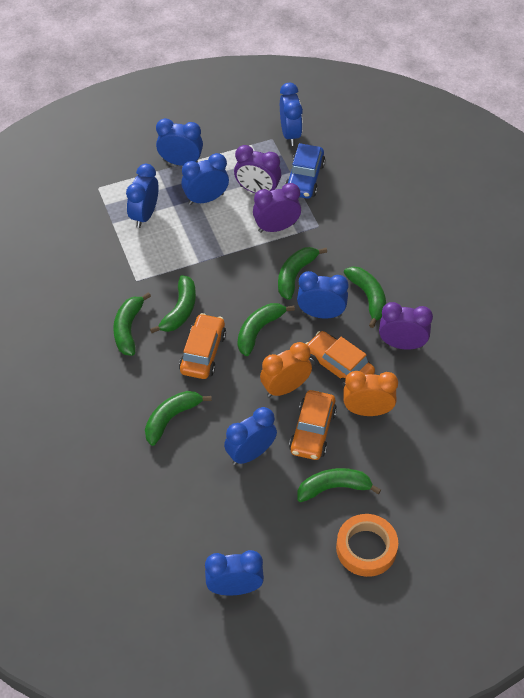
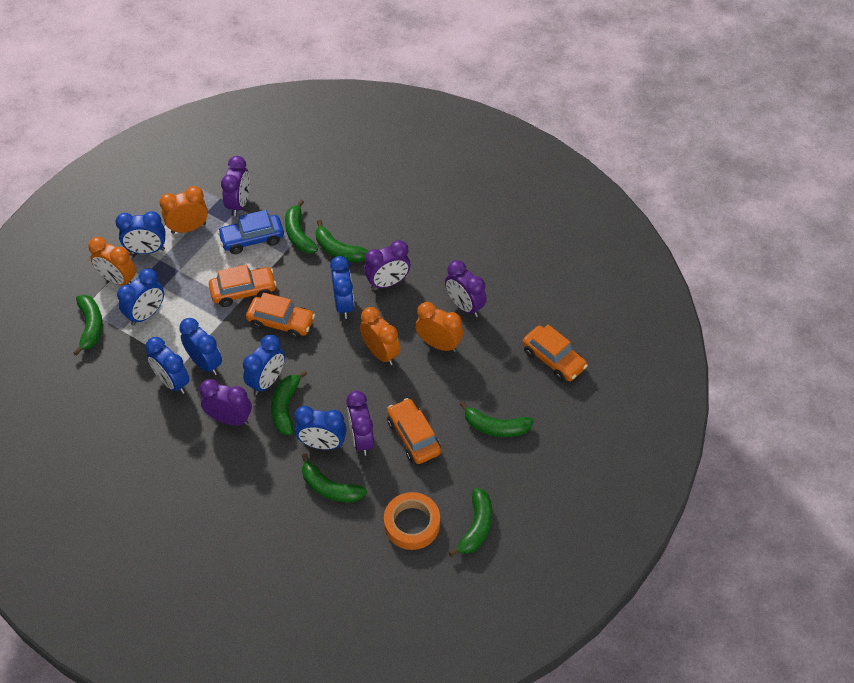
orange car: 3 -> 4
orange clock: 2 -> 4
purple clock: 3 -> 5

